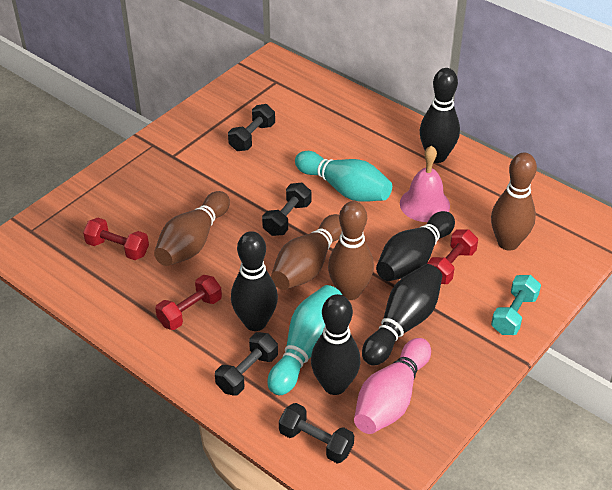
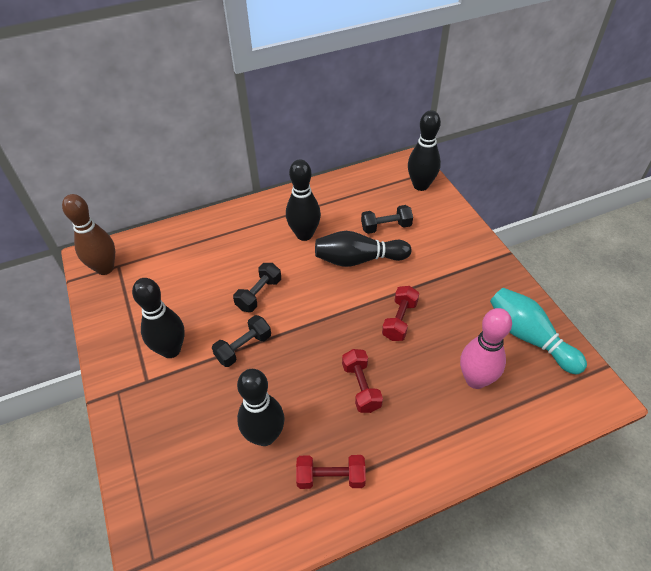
black dumbbell: 4 -> 3
brown bowling pin: 4 -> 1
pink bell: 1 -> 0
turquoise bowling pin: 2 -> 1
turquoise dumbbell: 1 -> 0

